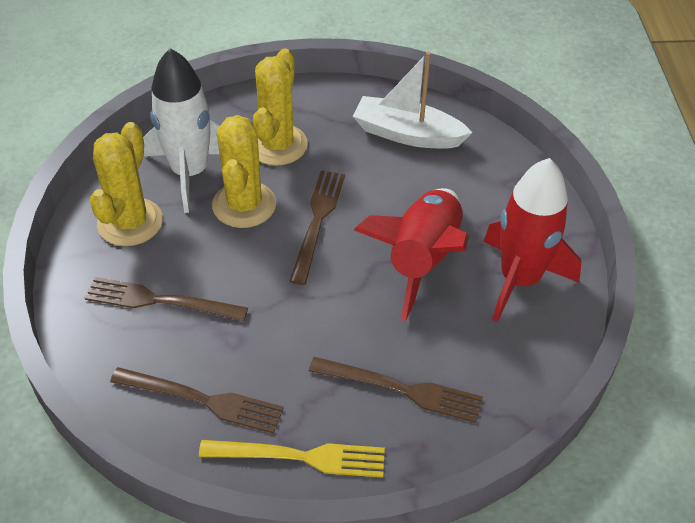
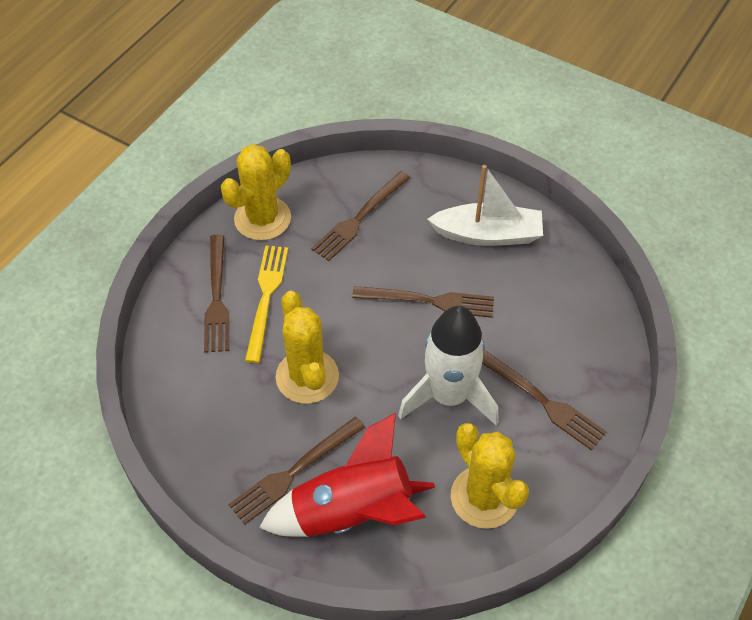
brown fork: 4 -> 5
red rocket: 2 -> 1

